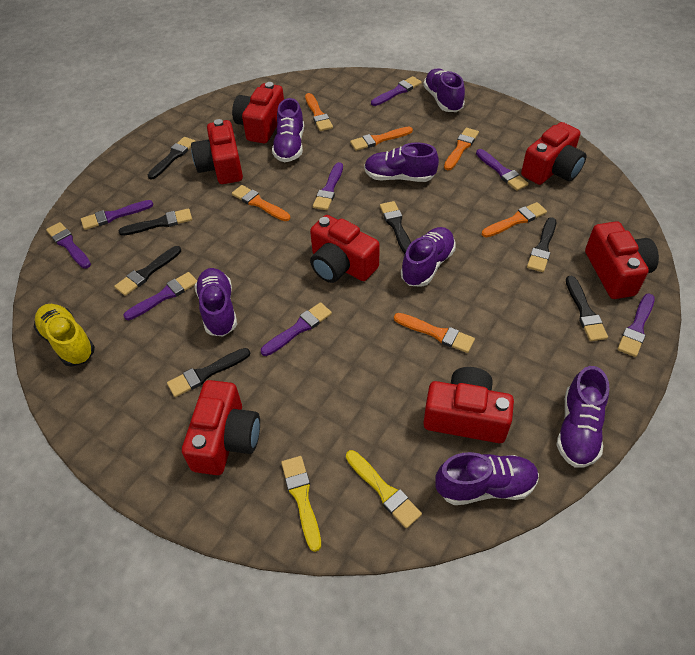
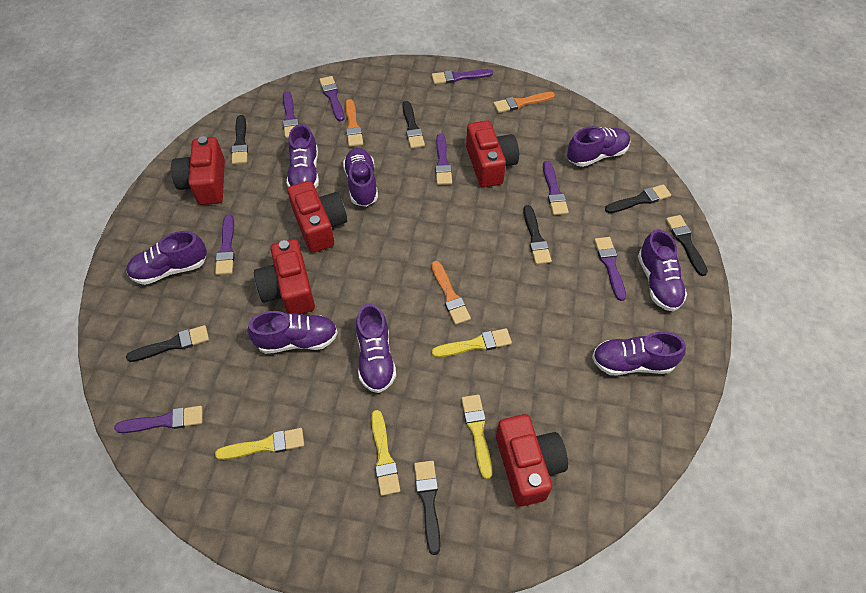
orange brush: 6 -> 3
purple shoe: 7 -> 8
red camera: 7 -> 5
yellow brush: 2 -> 4
yellow shoe: 1 -> 0

